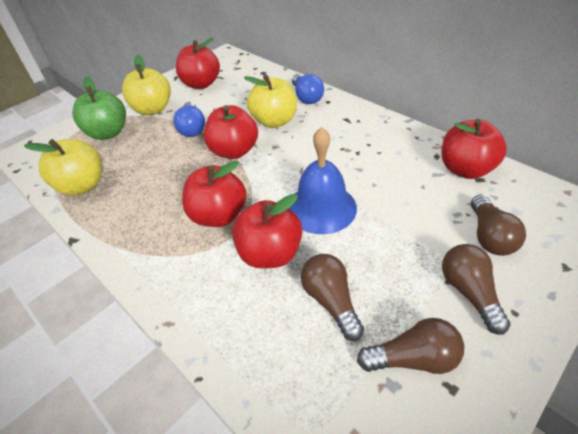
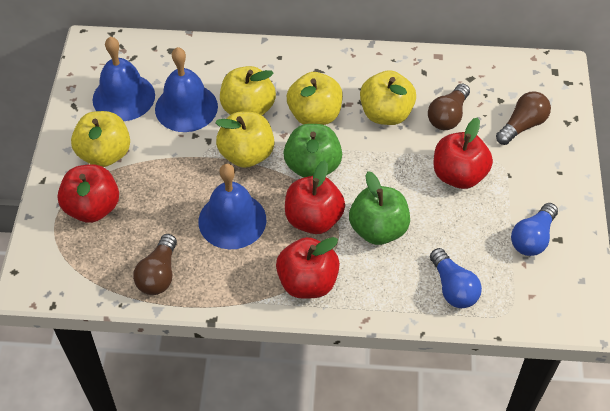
blue bell: 1 -> 3
brown light bulb: 4 -> 3
green apple: 1 -> 2
red apple: 5 -> 4
yellow apple: 3 -> 5

